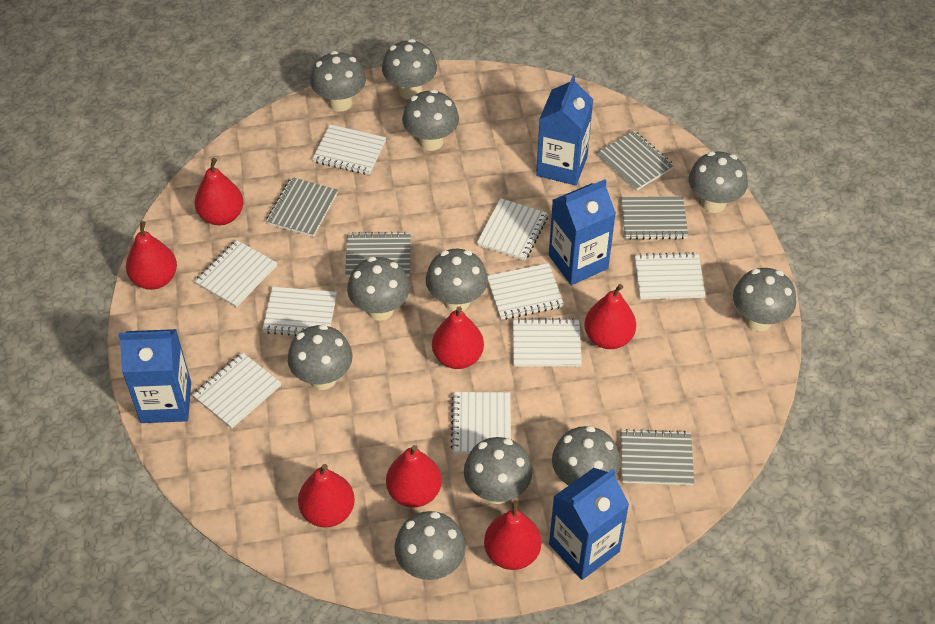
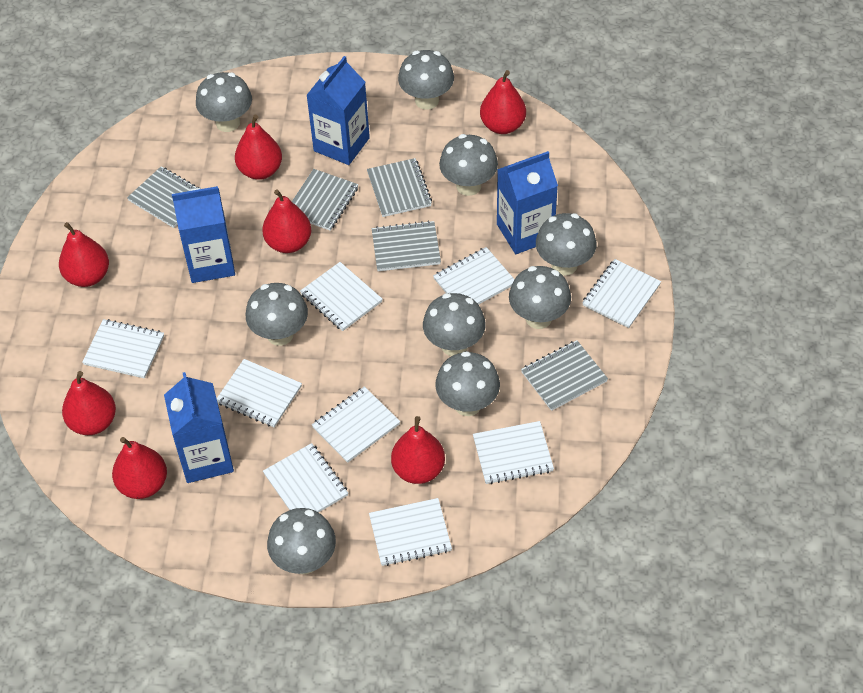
grey mushroom: 11 -> 9

